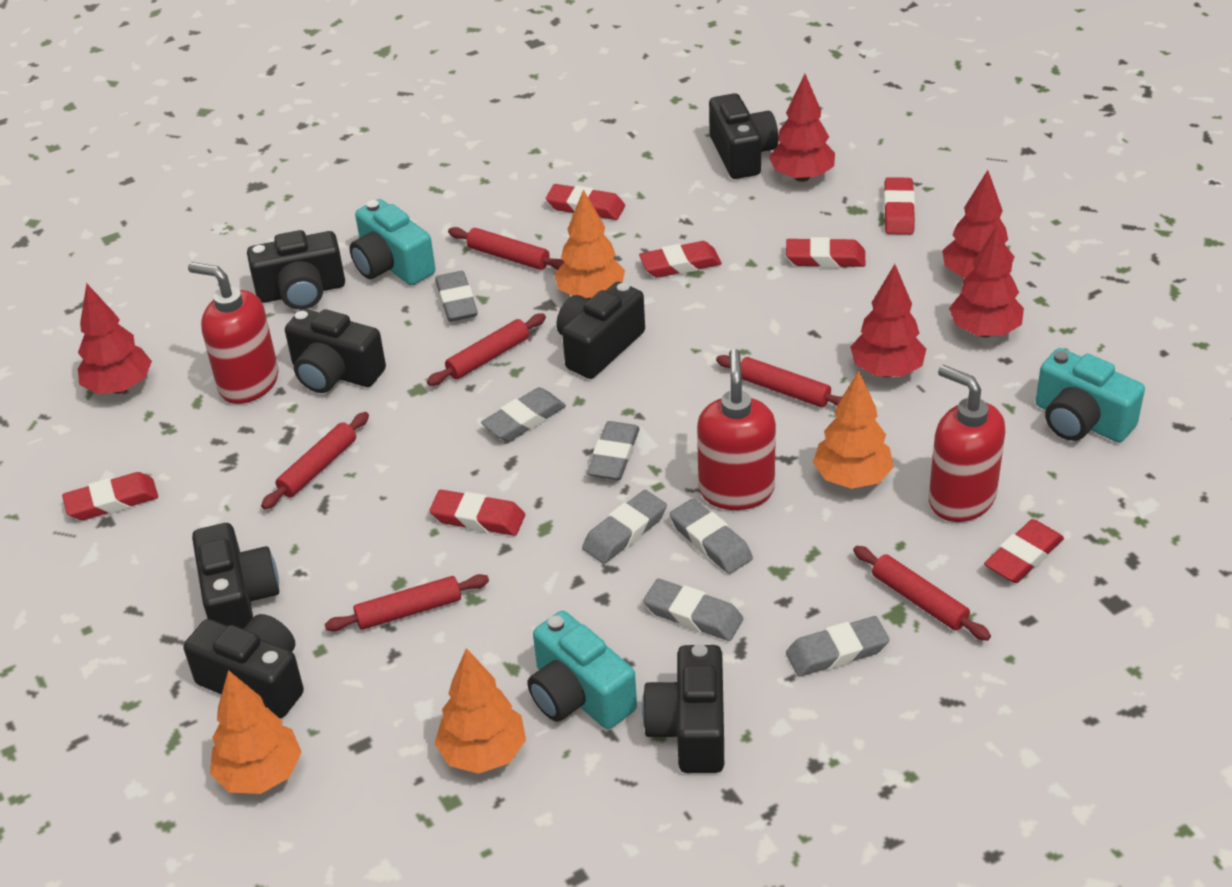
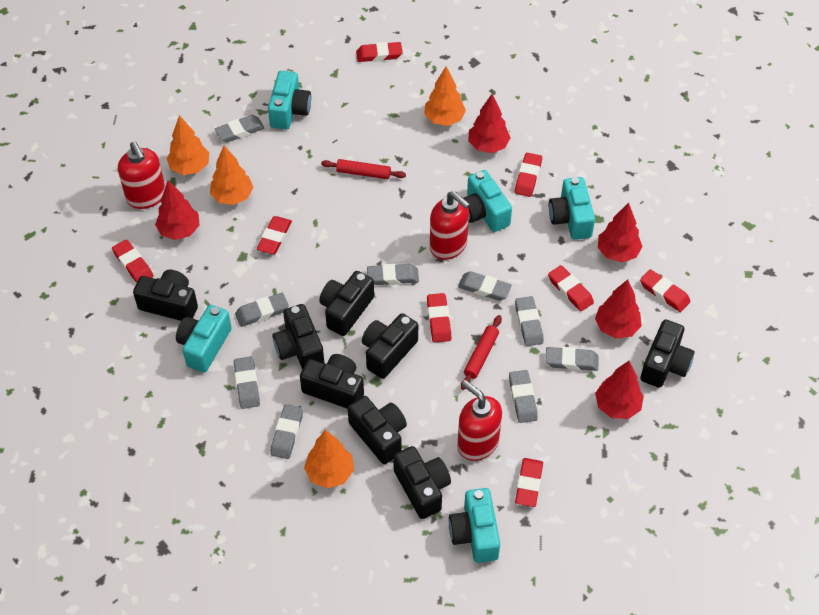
black camera: 7 -> 8
grey eraser: 7 -> 9
red eraser: 7 -> 8
red rolling pin: 6 -> 2
turquoise camera: 3 -> 5

